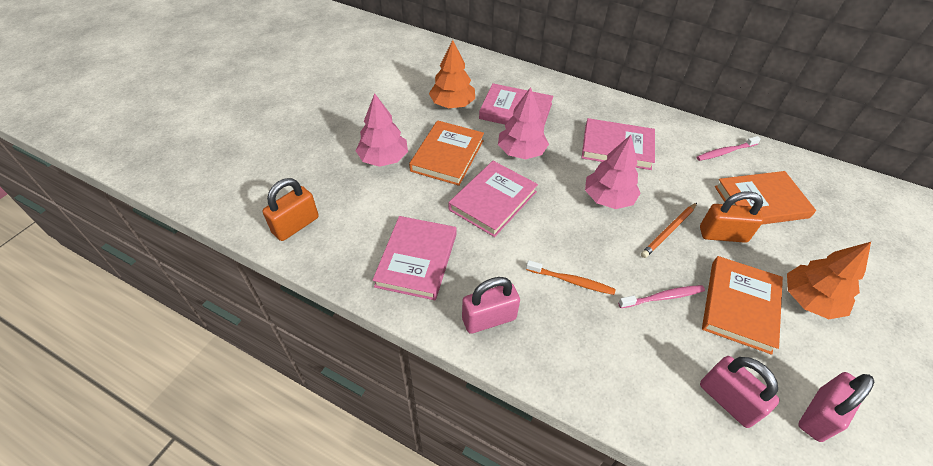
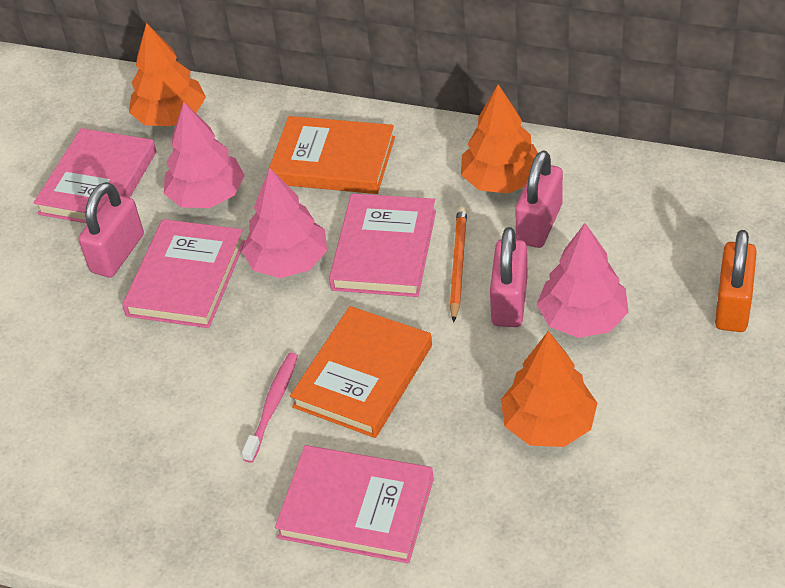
orange book: 3 -> 2
orange padlock: 2 -> 1
orange toothbrush: 1 -> 0
orange tree: 2 -> 3
pink toothbrush: 2 -> 1

